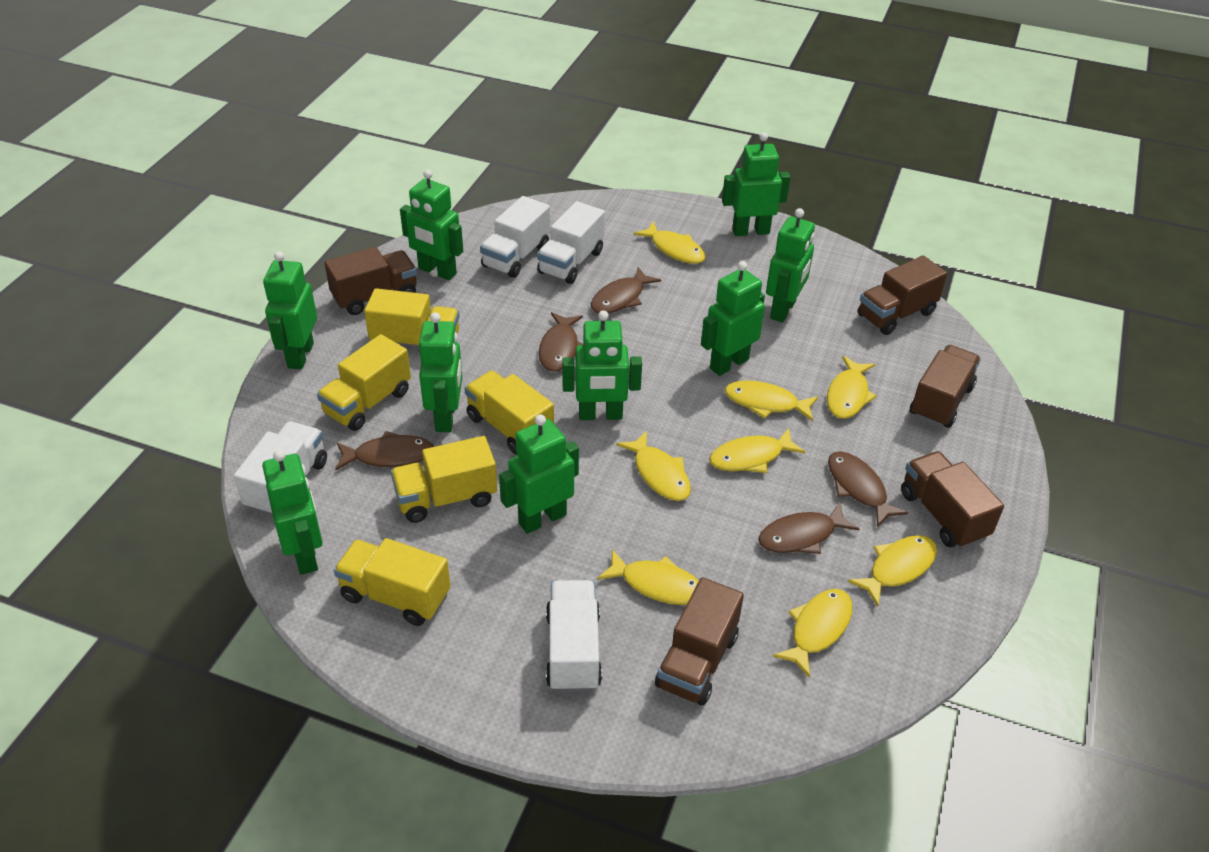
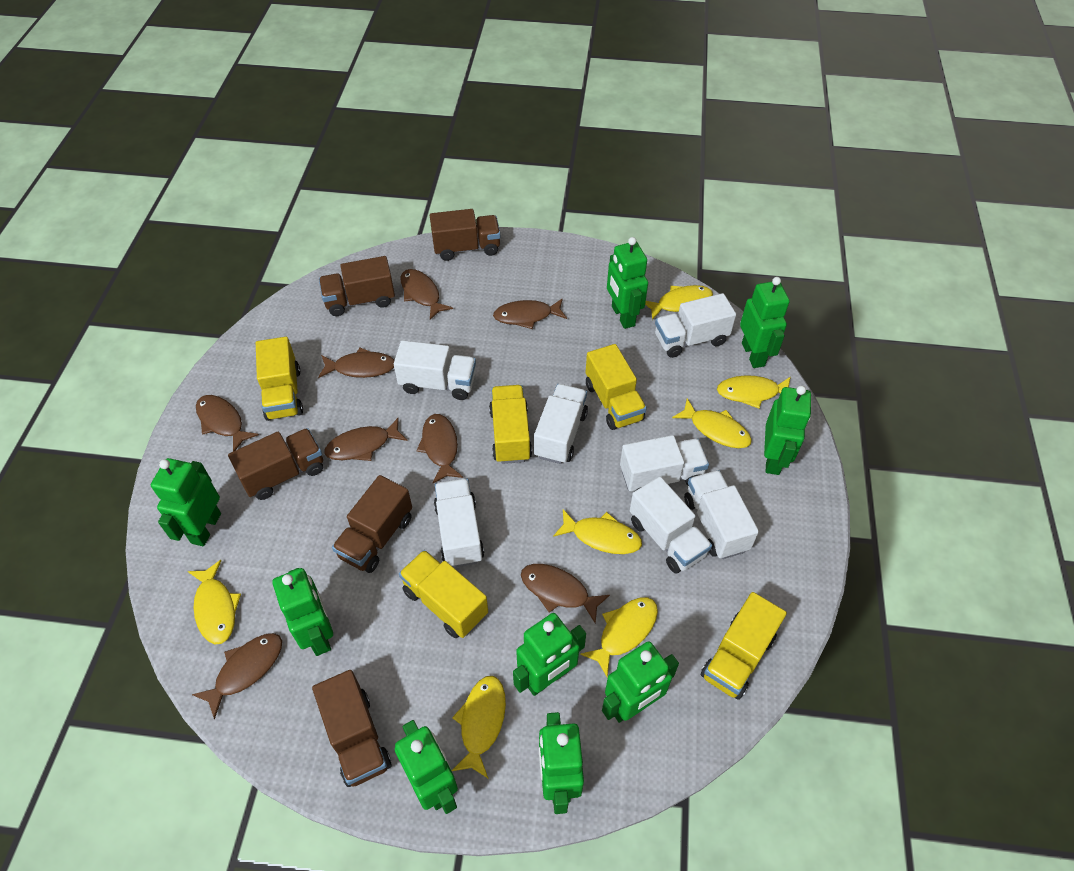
brown fish: 5 -> 8
white truck: 4 -> 7
yellow fish: 8 -> 7

